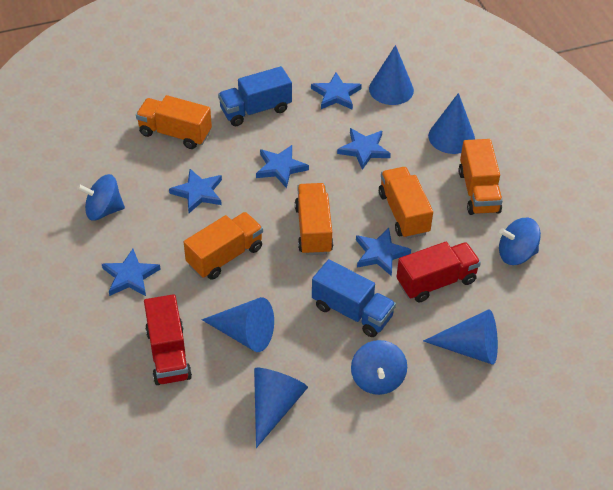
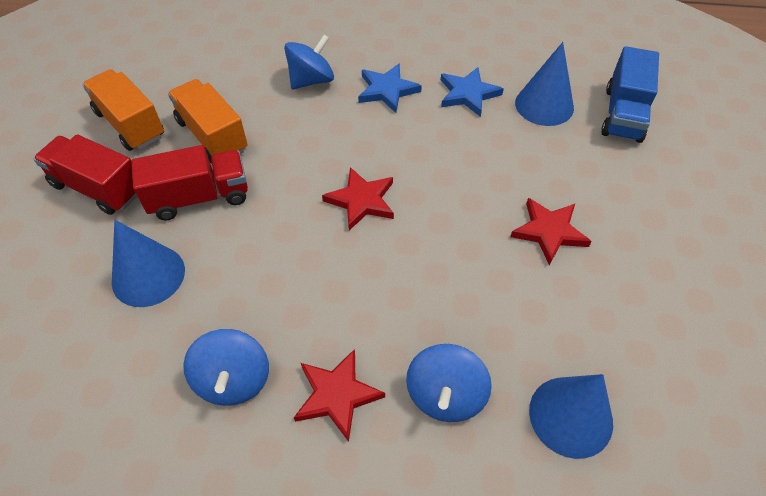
blue cone: 5 -> 3
blue star: 6 -> 2
blue truck: 2 -> 1
orange truck: 5 -> 2
red star: 0 -> 3

